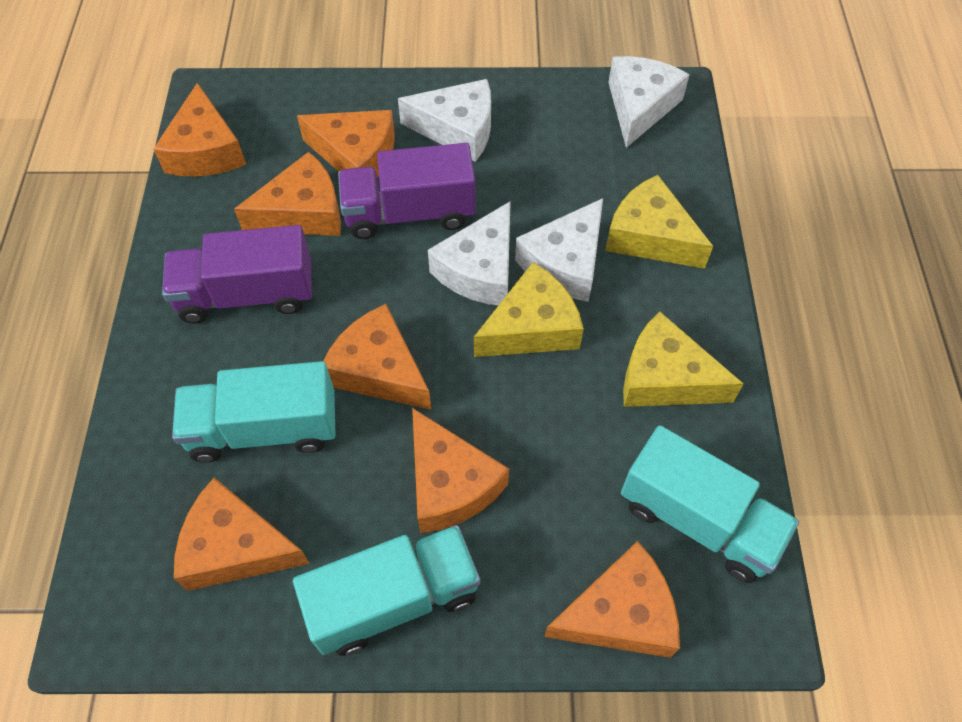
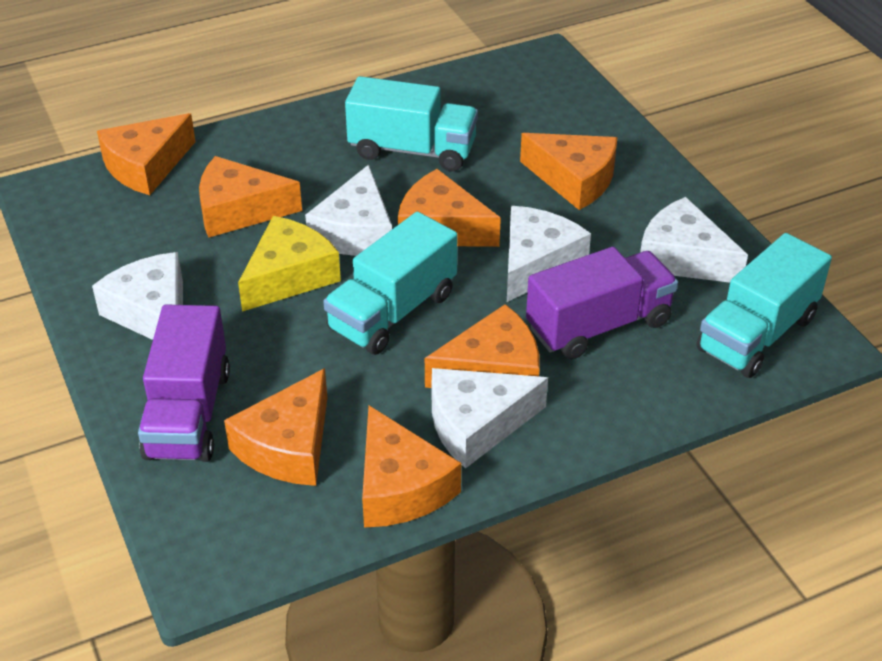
white cheese: 4 -> 5
yellow cheese: 3 -> 1

